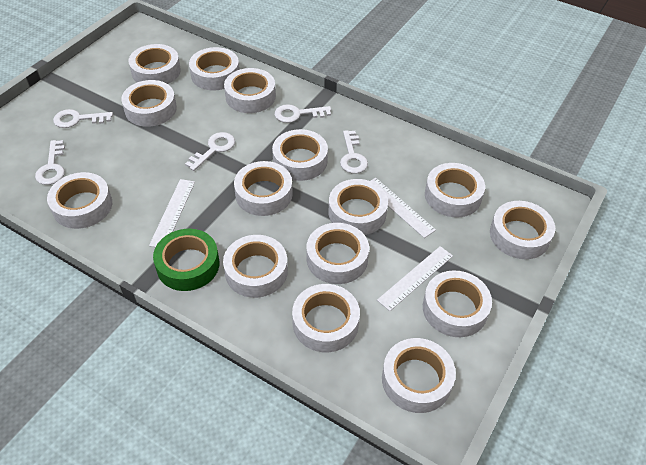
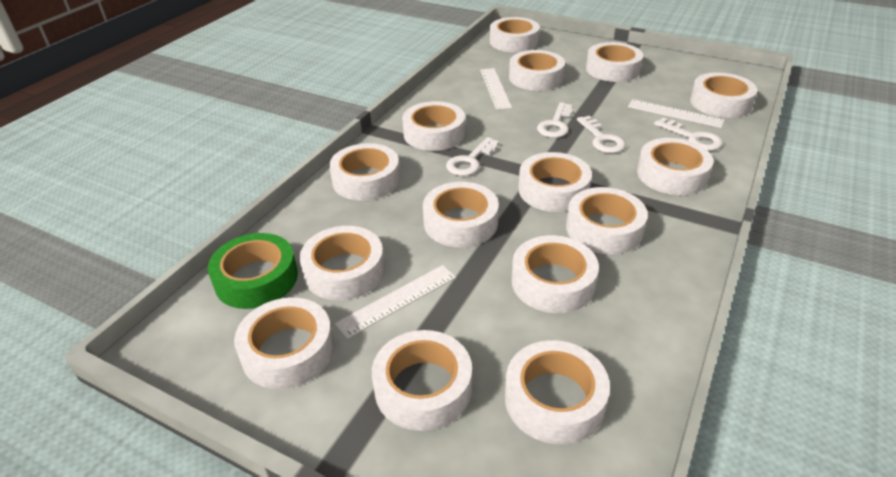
white key: 5 -> 4

